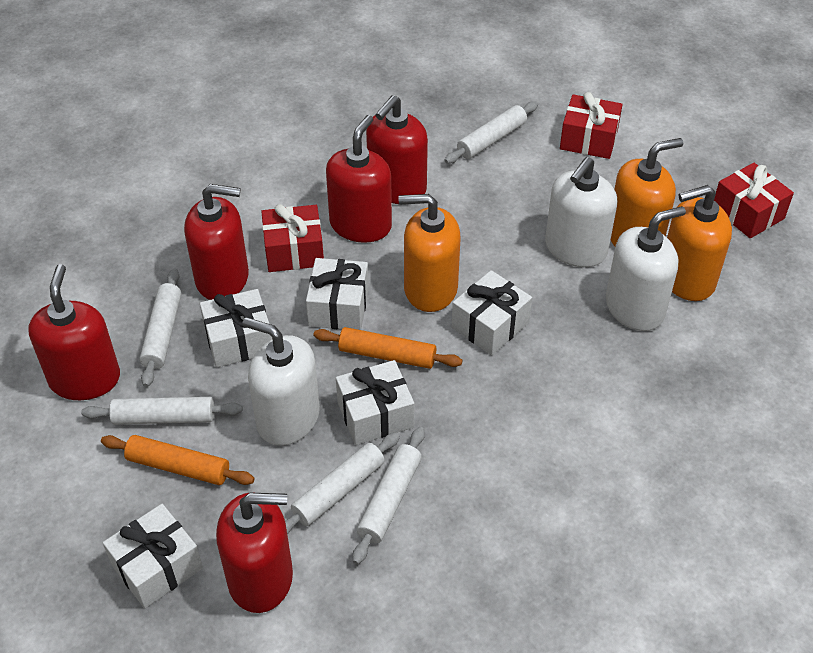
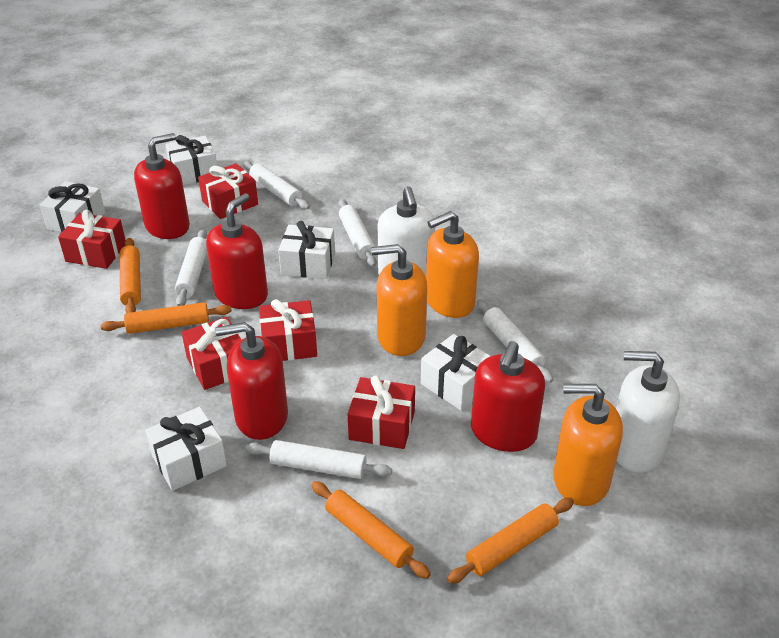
orange rolling pin: 2 -> 4
red gift: 3 -> 5
red soap dispenser: 5 -> 4
white soap dispenser: 3 -> 2

